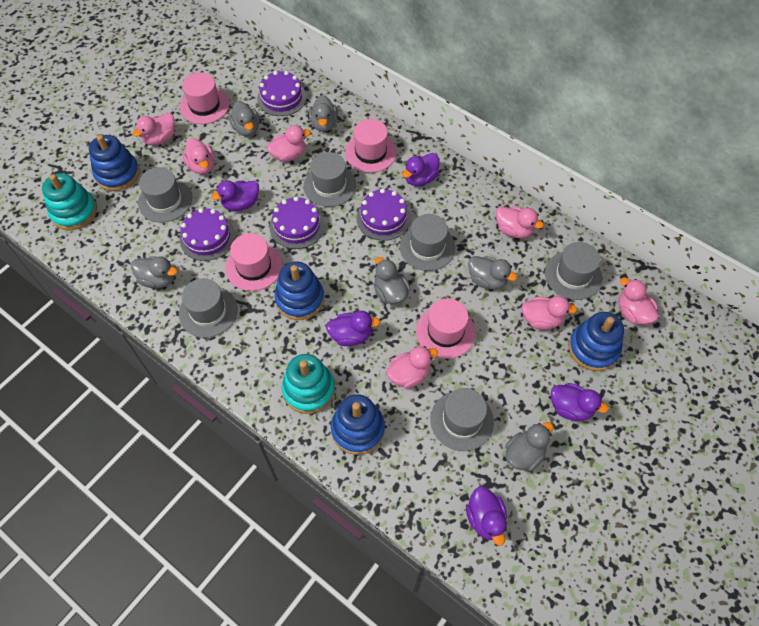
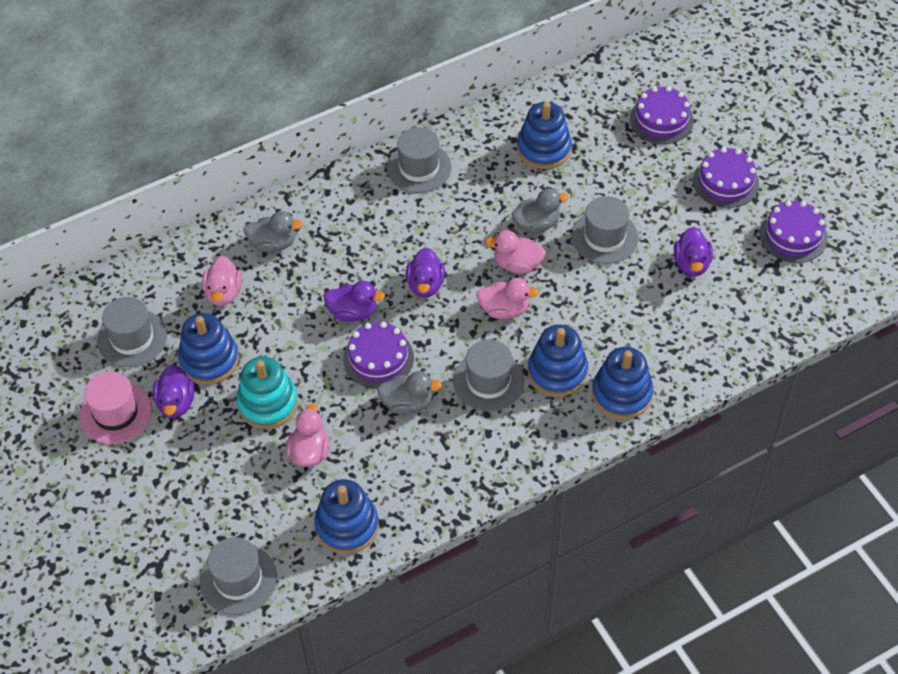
blue stacking toy: 4 -> 5
grey duck: 6 -> 3
grey hat: 6 -> 5
pink duck: 7 -> 4
pink hat: 4 -> 1
purple duck: 5 -> 4
turquoise stacking toy: 2 -> 1

